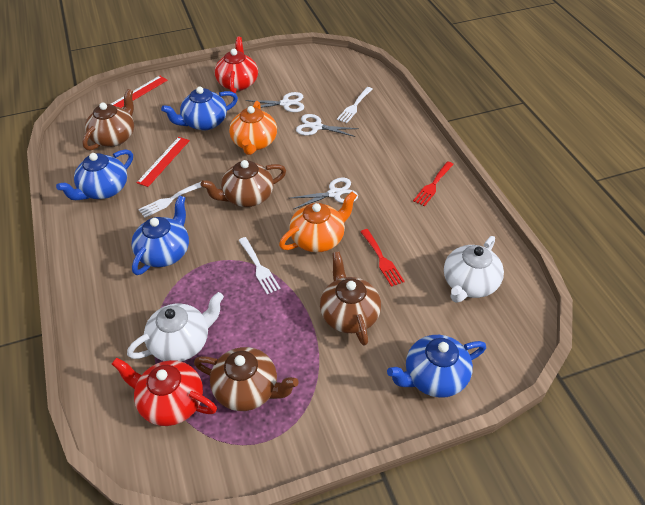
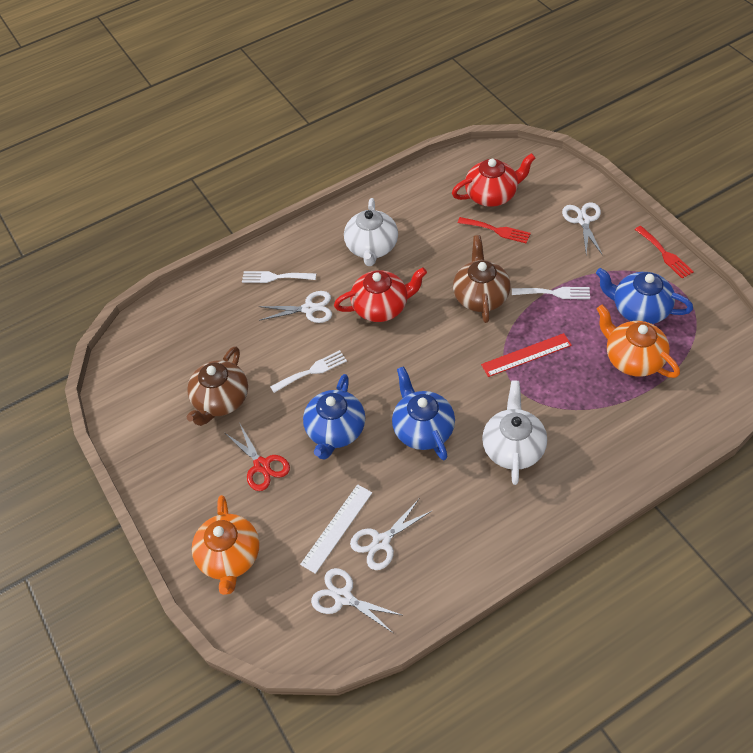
blue teapot: 4 -> 3
brown teapot: 4 -> 2
red ruler: 2 -> 1
red scissors: 0 -> 1
white ruler: 0 -> 1
white scissors: 3 -> 4

